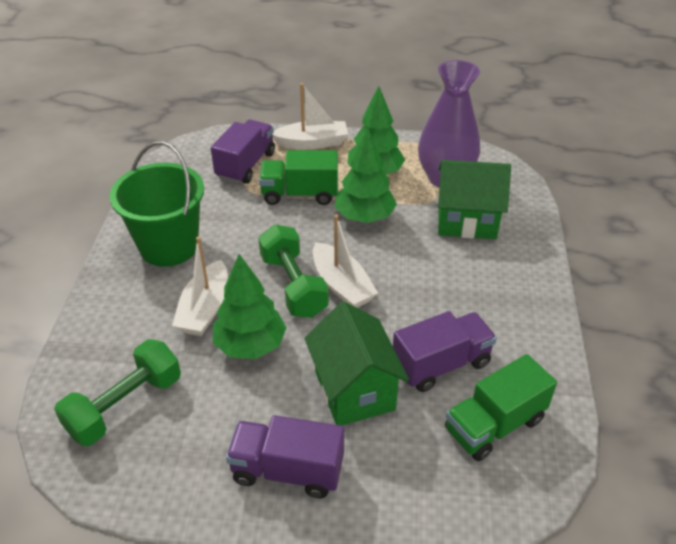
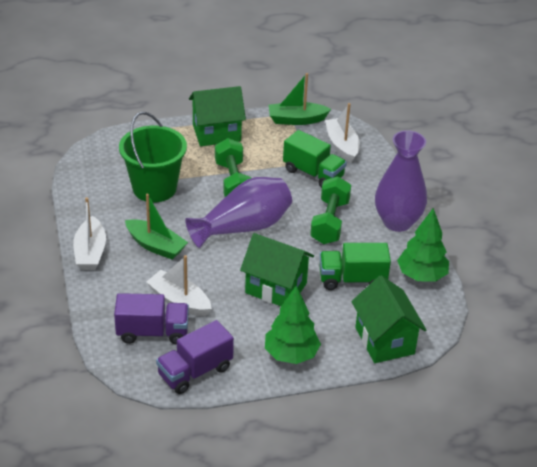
green boat: 0 -> 2
green house: 2 -> 3
green tree: 3 -> 2
purple truck: 3 -> 2
purple vase: 1 -> 2

